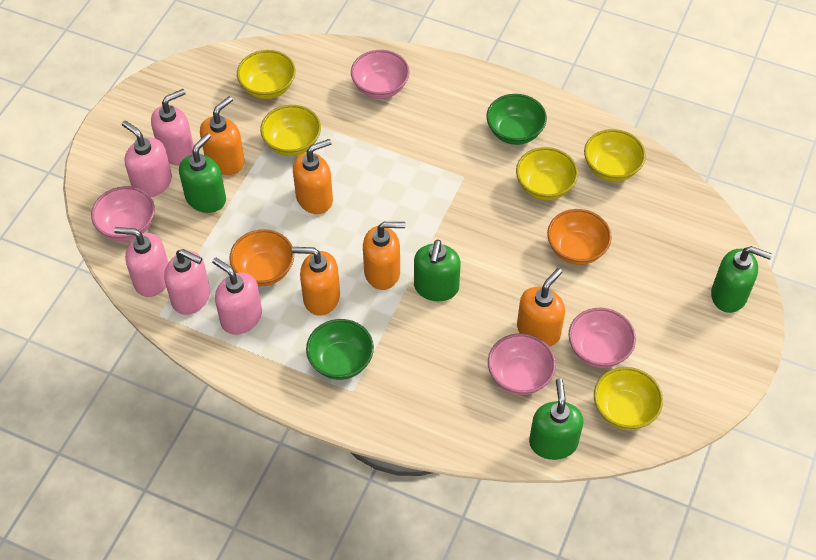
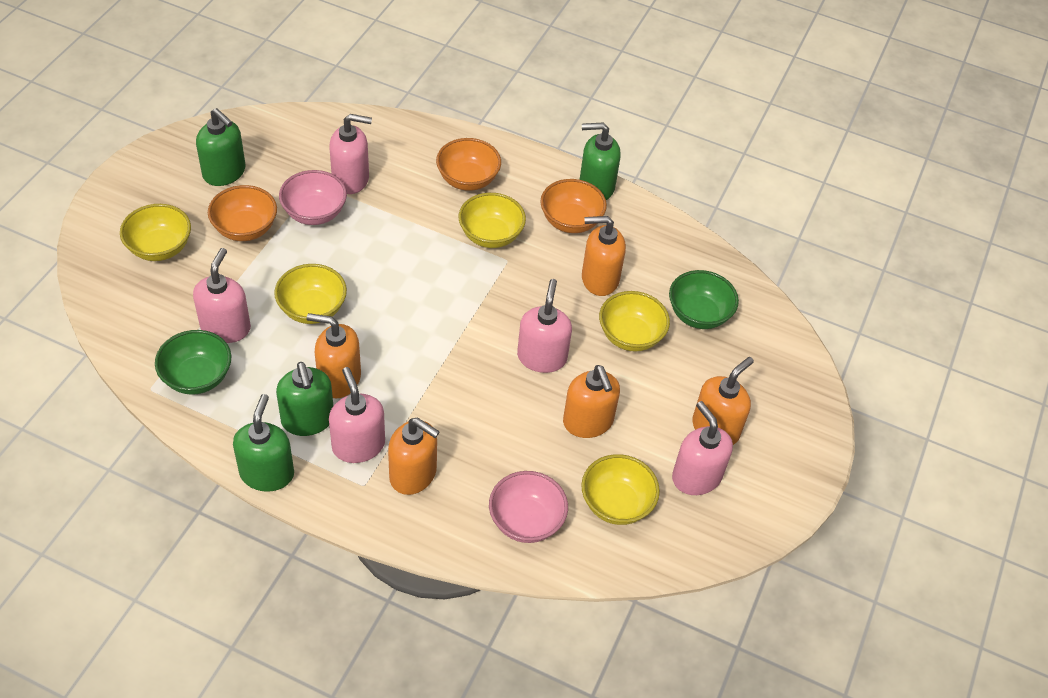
orange bowl: 2 -> 3
pink bowl: 4 -> 2

